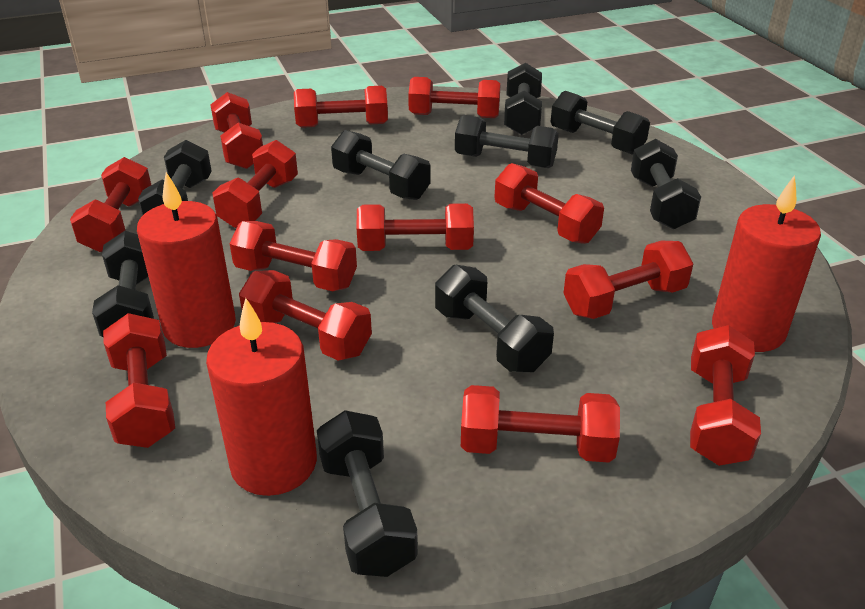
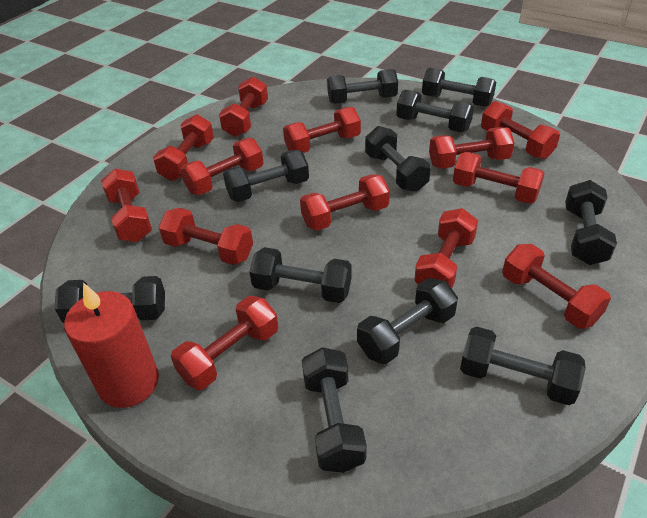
black dumbbell: 9 -> 11
red candle: 3 -> 1

